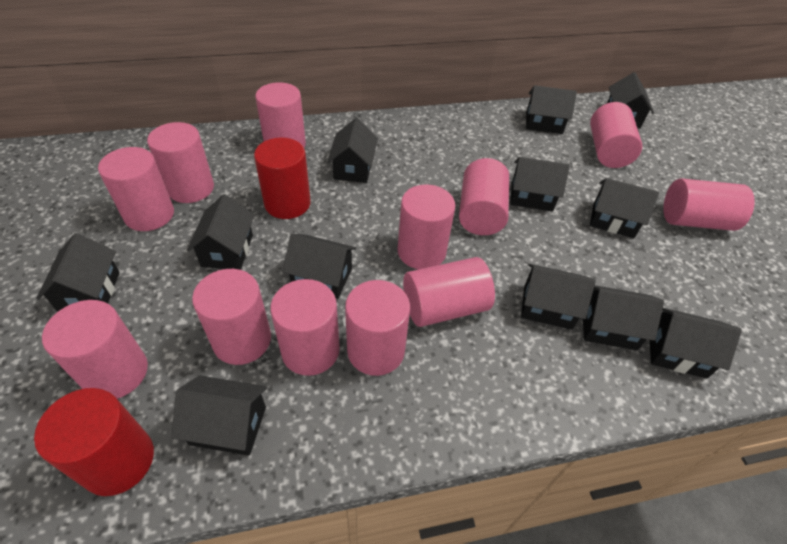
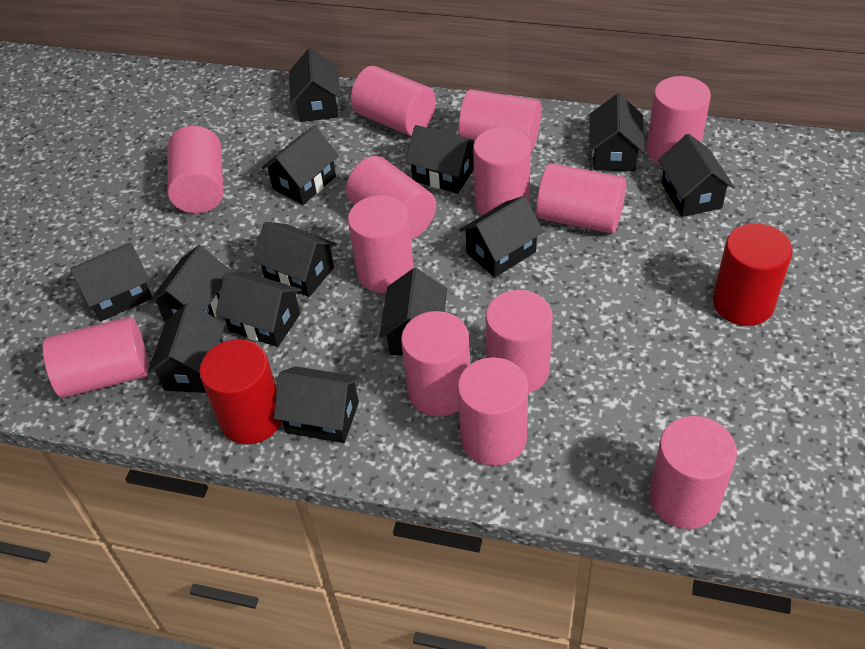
black house: 12 -> 13
pink cylinder: 12 -> 13

